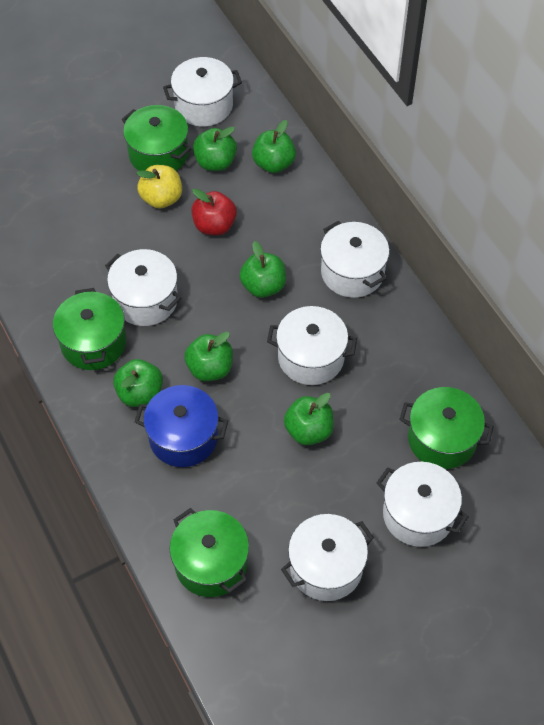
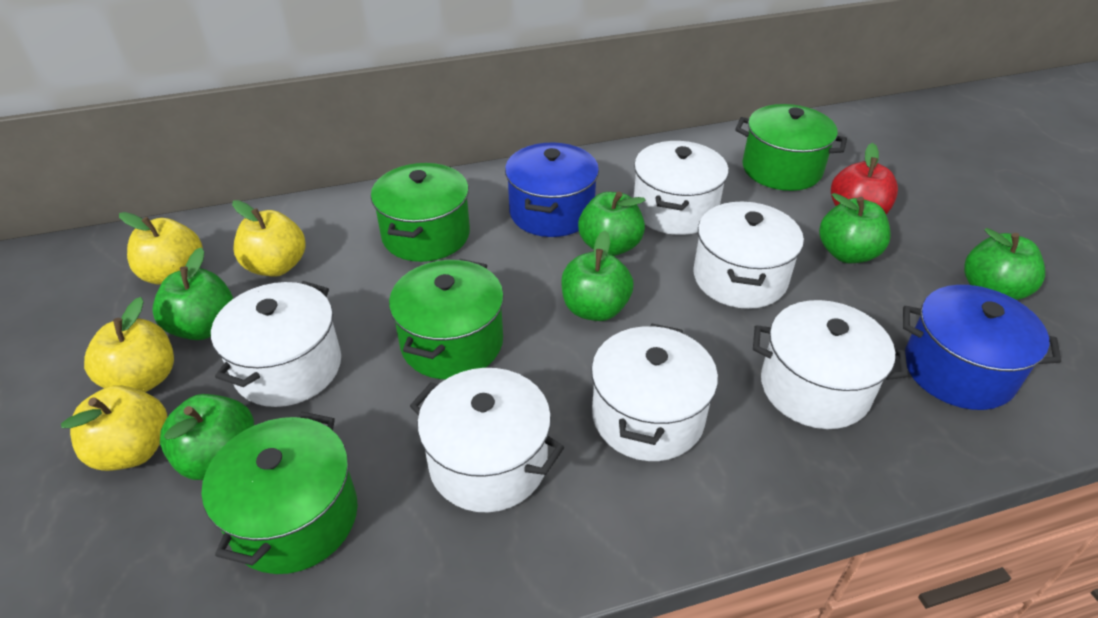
blue pot: 1 -> 2
yellow apple: 1 -> 4

